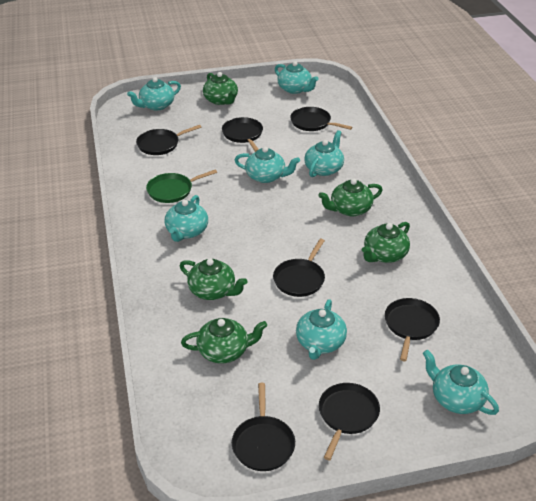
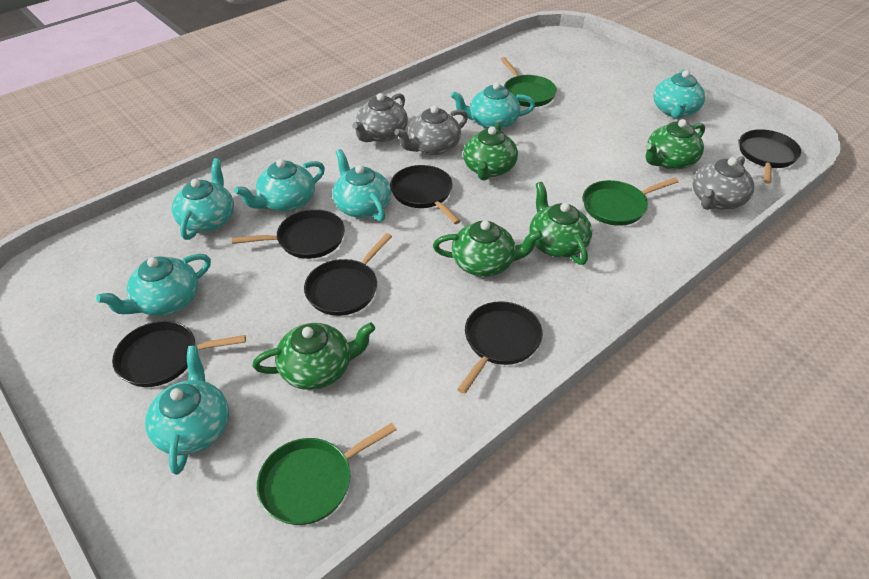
black pan: 7 -> 6
green pan: 1 -> 3
grey teapot: 0 -> 3

